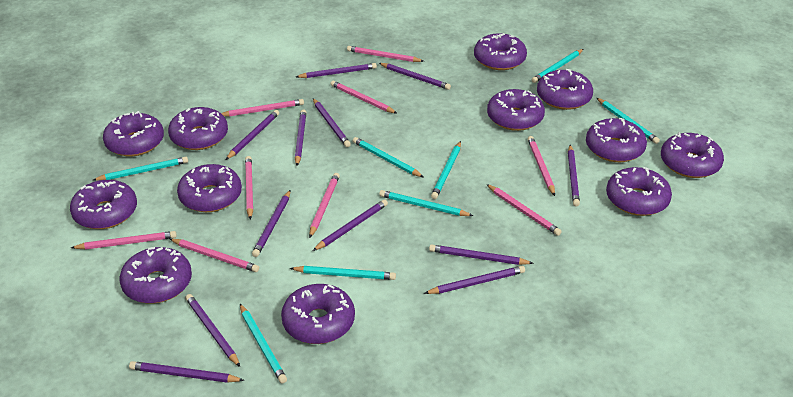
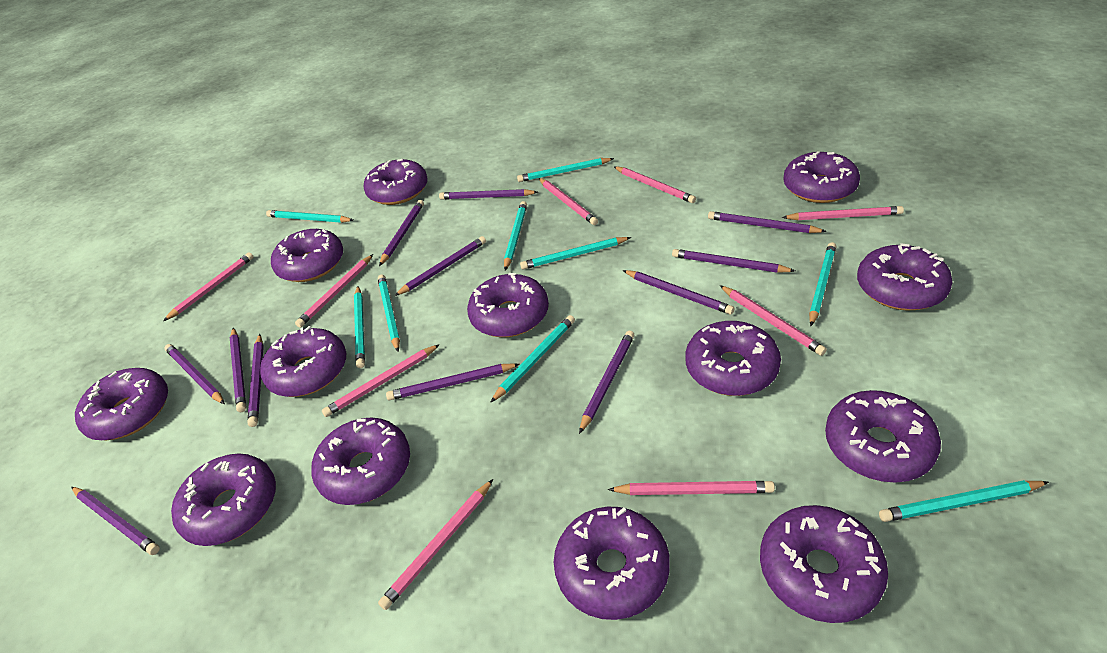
purple donut: 12 -> 13
turquoise pencil: 8 -> 9

